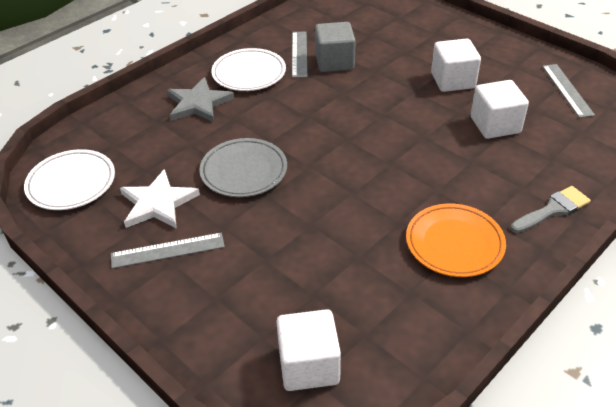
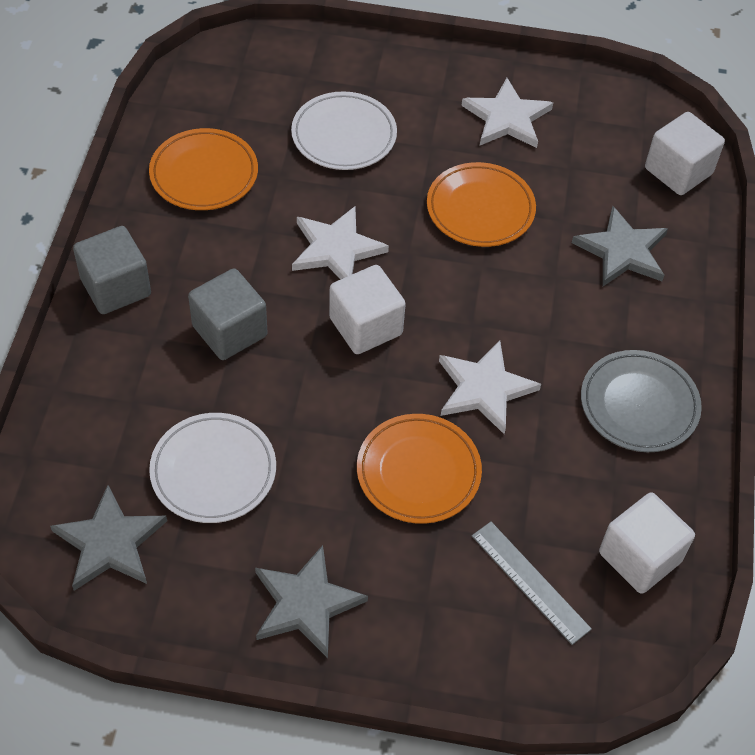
grey brush: 1 -> 0
grey cube: 1 -> 2
grey ruler: 3 -> 1
grey star: 1 -> 3
orange plate: 1 -> 3
white star: 1 -> 3

